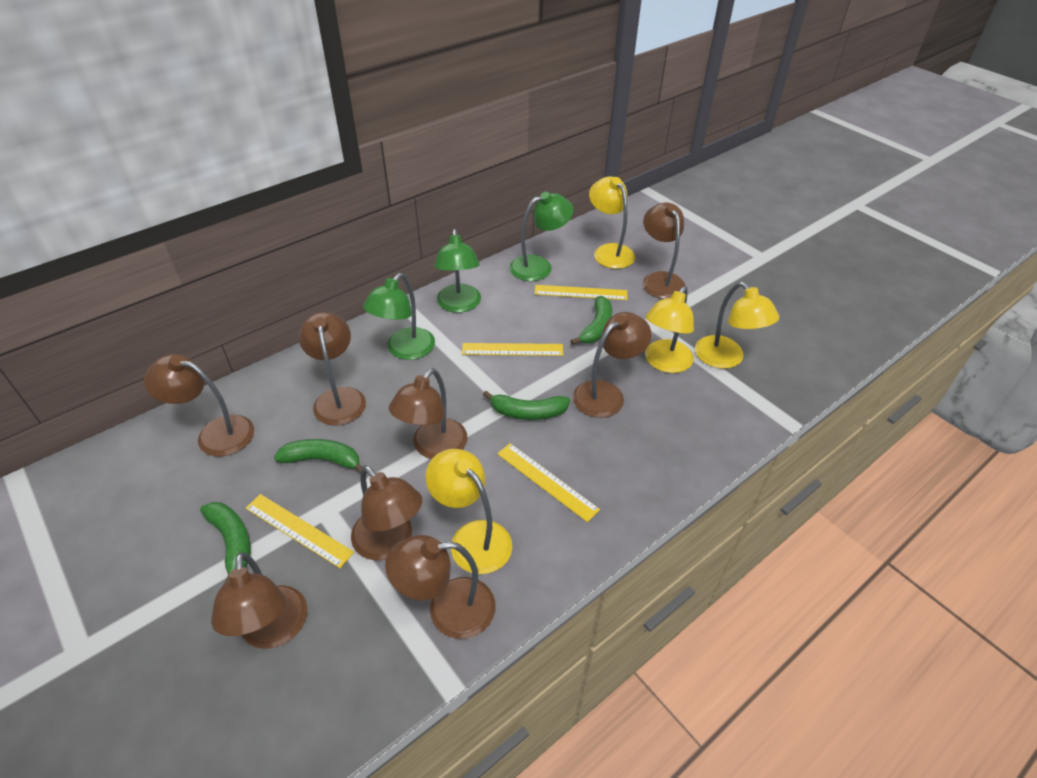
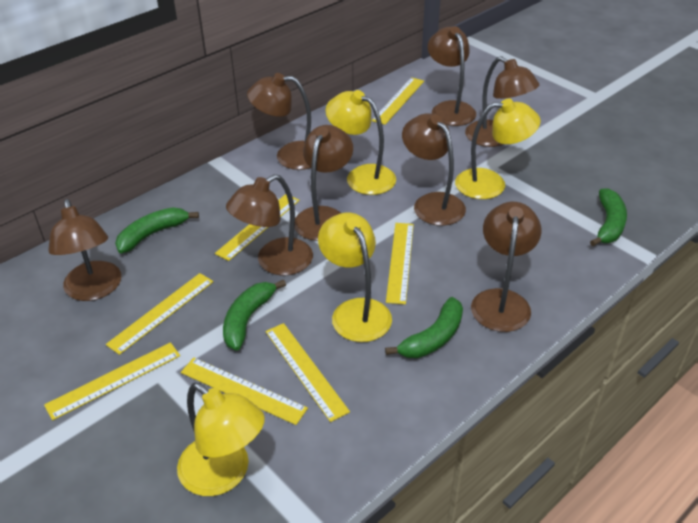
green lamp: 3 -> 0
yellow ruler: 4 -> 7

